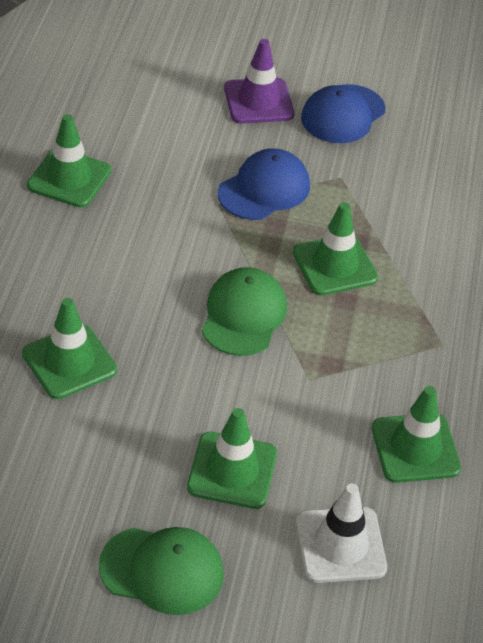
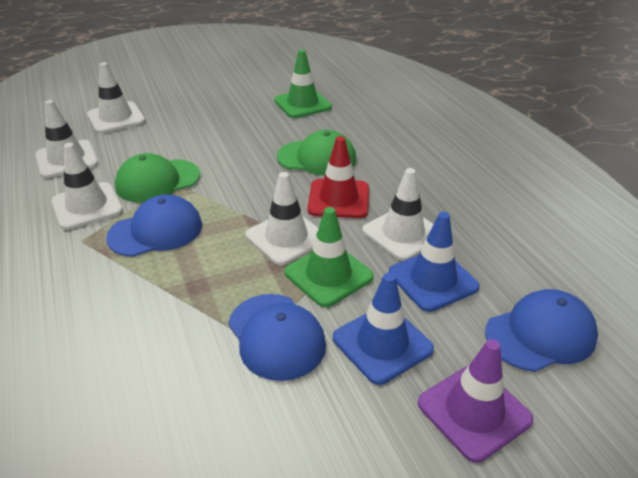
blue cap: 2 -> 3
blue traffic cone: 0 -> 2
green traffic cone: 5 -> 2
red traffic cone: 0 -> 1
white traffic cone: 1 -> 5

